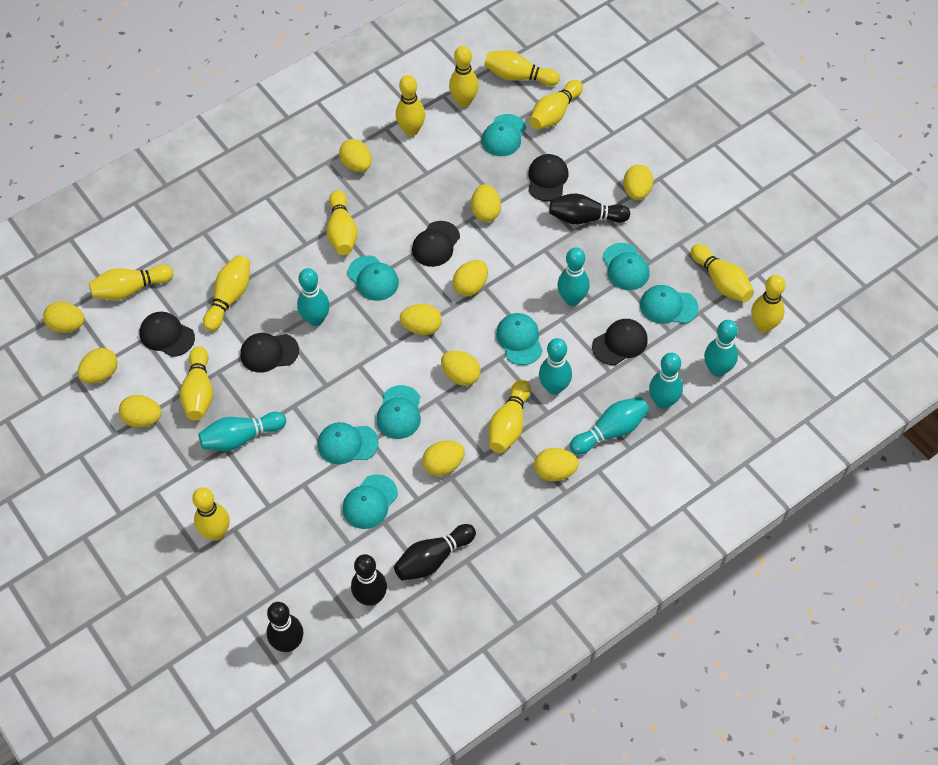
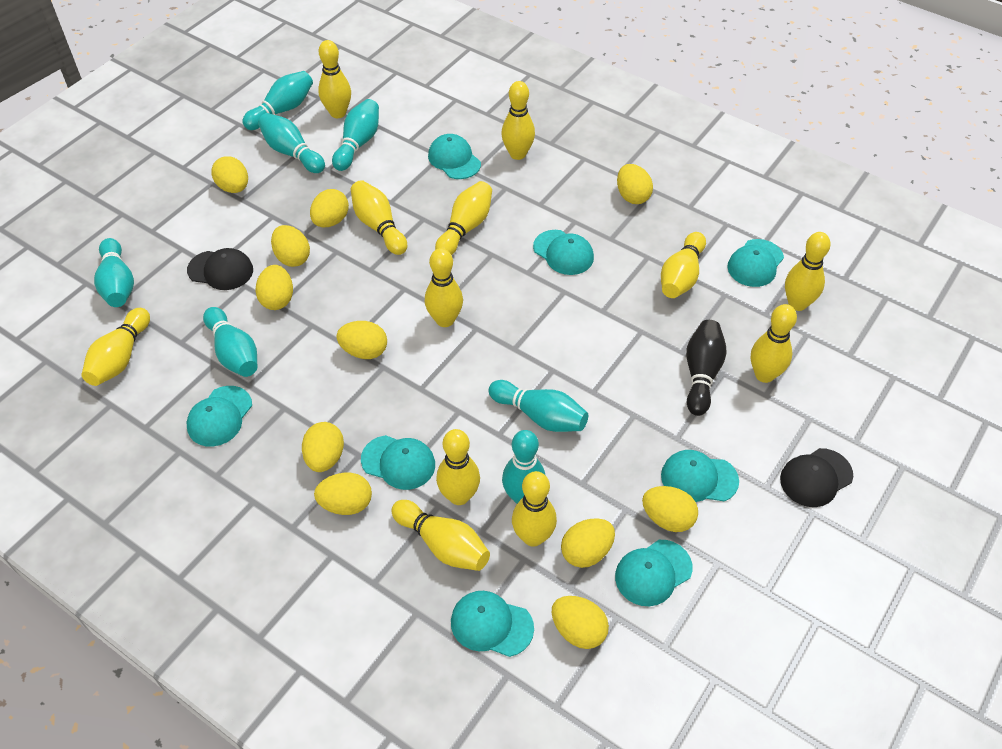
black bowling pin: 4 -> 1
black cap: 5 -> 2

